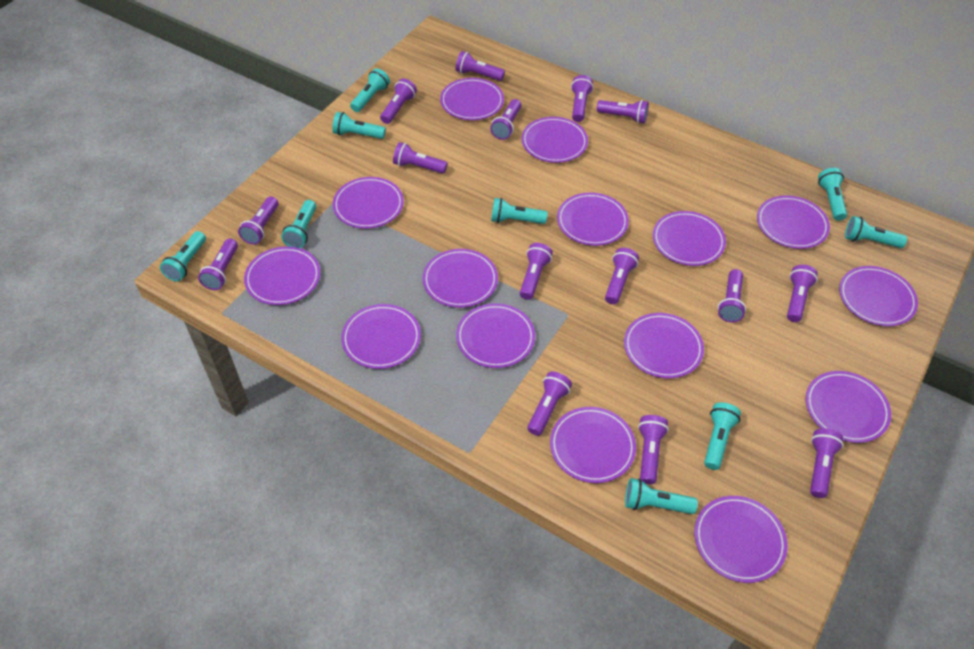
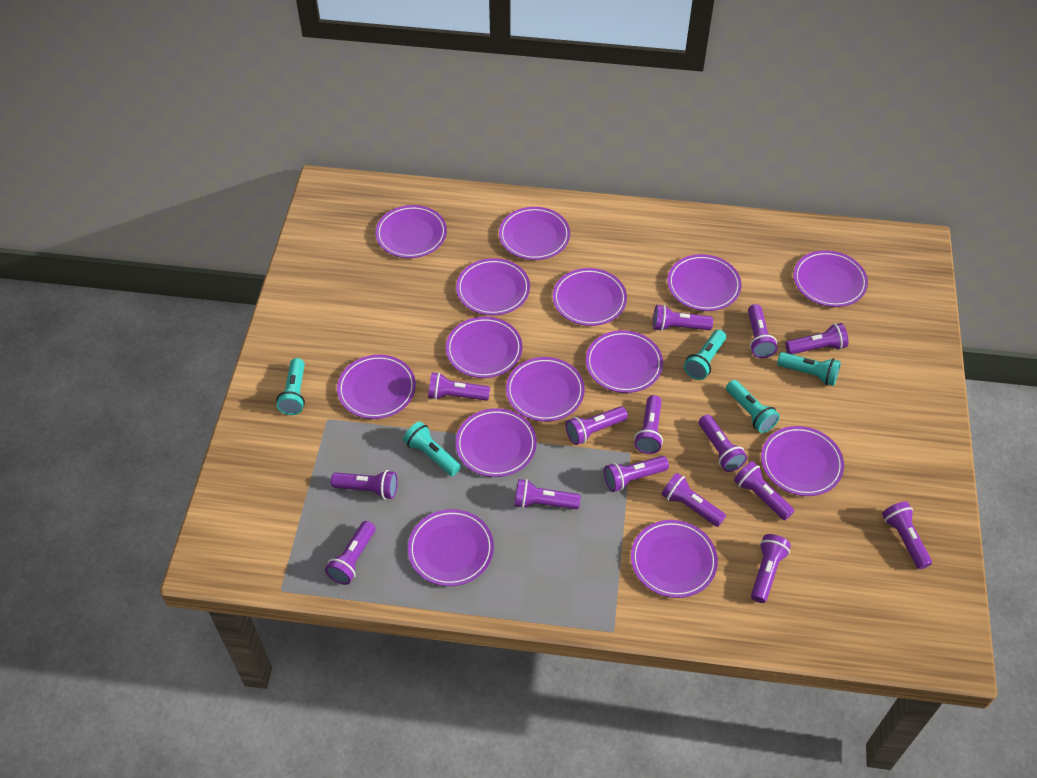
purple plate: 15 -> 14
turquoise flashlight: 9 -> 5

